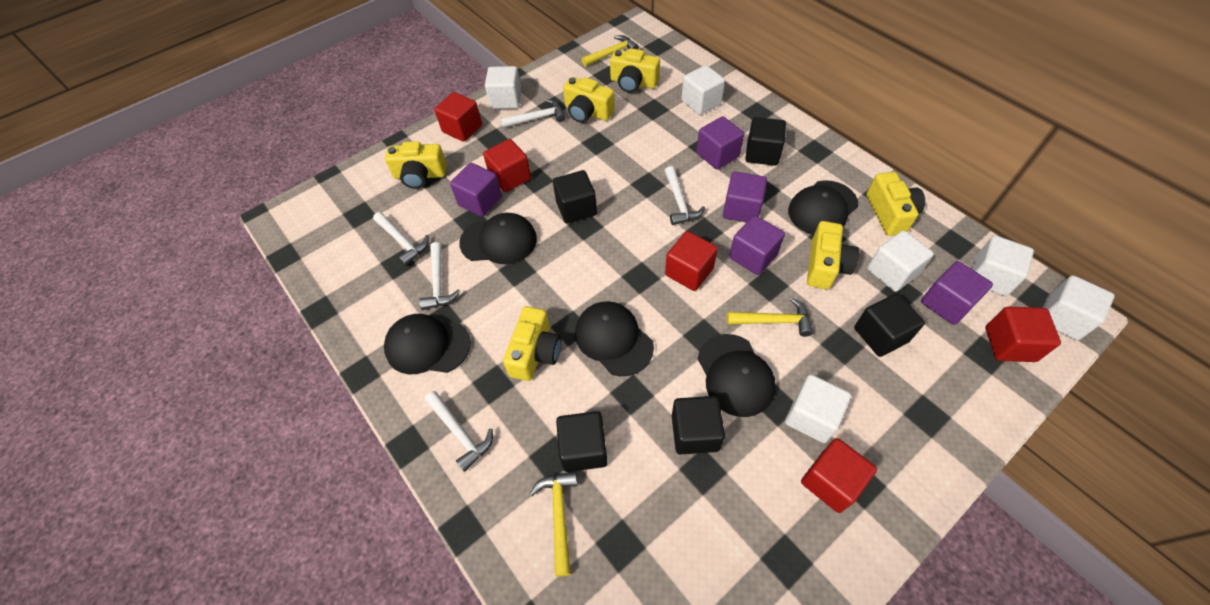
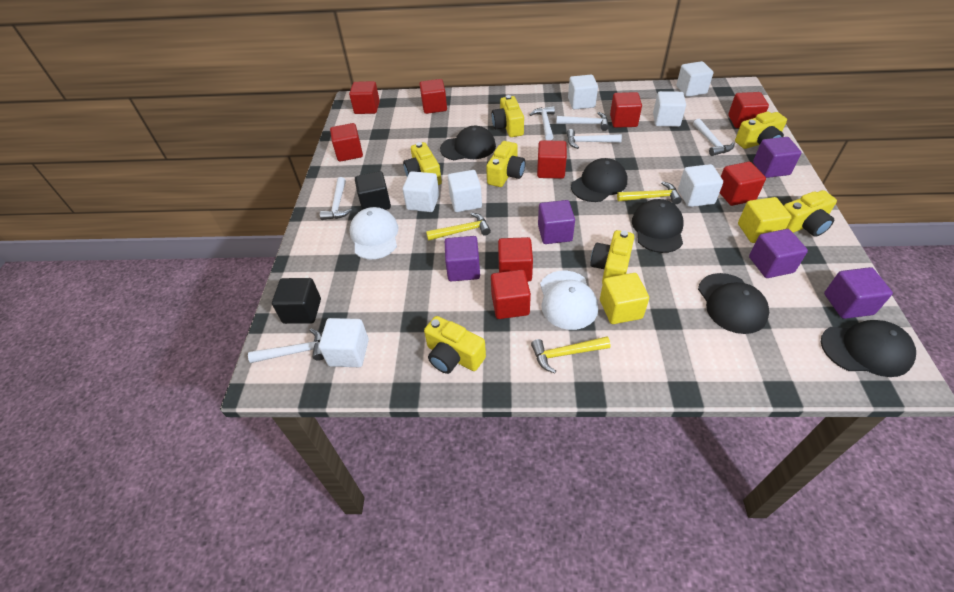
black cube: 5 -> 2
red cube: 5 -> 9
white cap: 0 -> 2
white cube: 6 -> 7
white hammer: 5 -> 6
yellow camera: 6 -> 7
yellow cube: 0 -> 2

